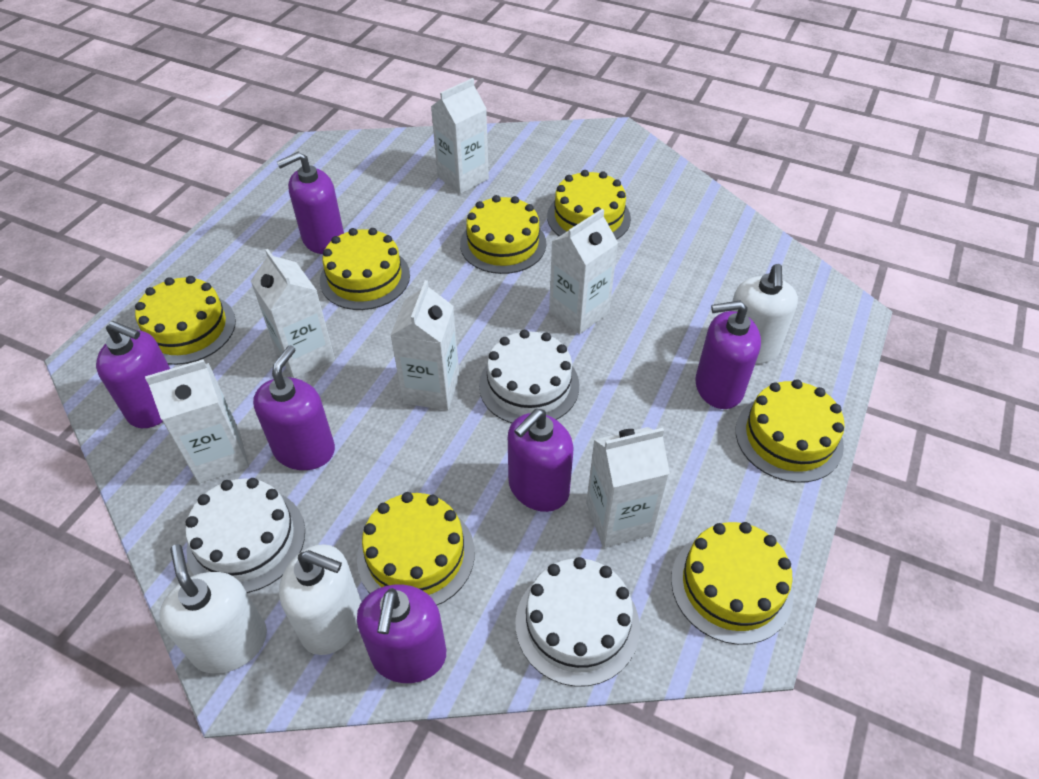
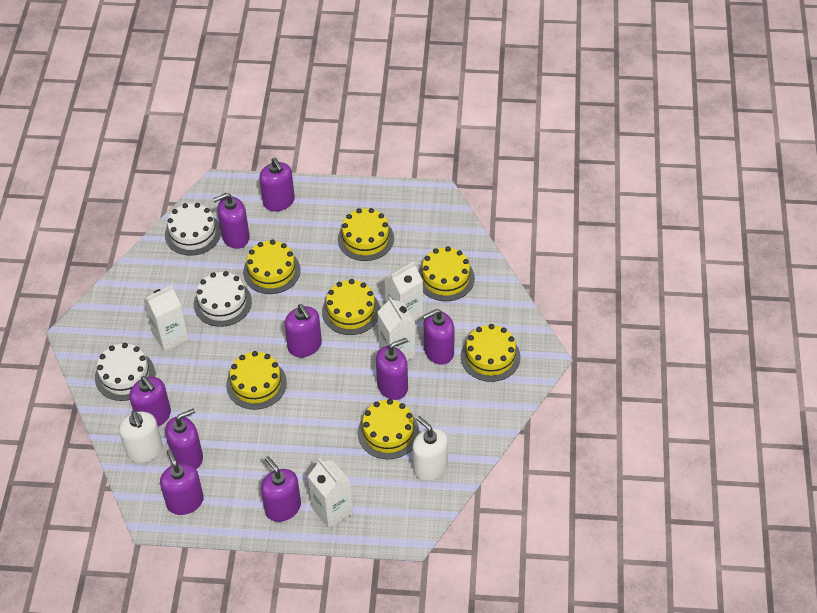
purple soap dispenser: 6 -> 9
white carton: 6 -> 4
white soap dispenser: 3 -> 2

